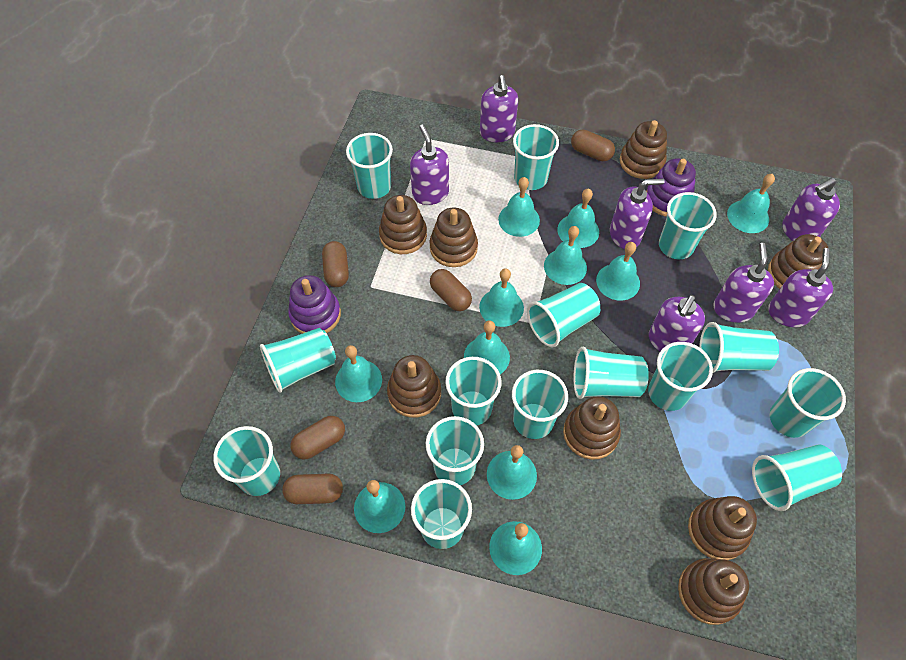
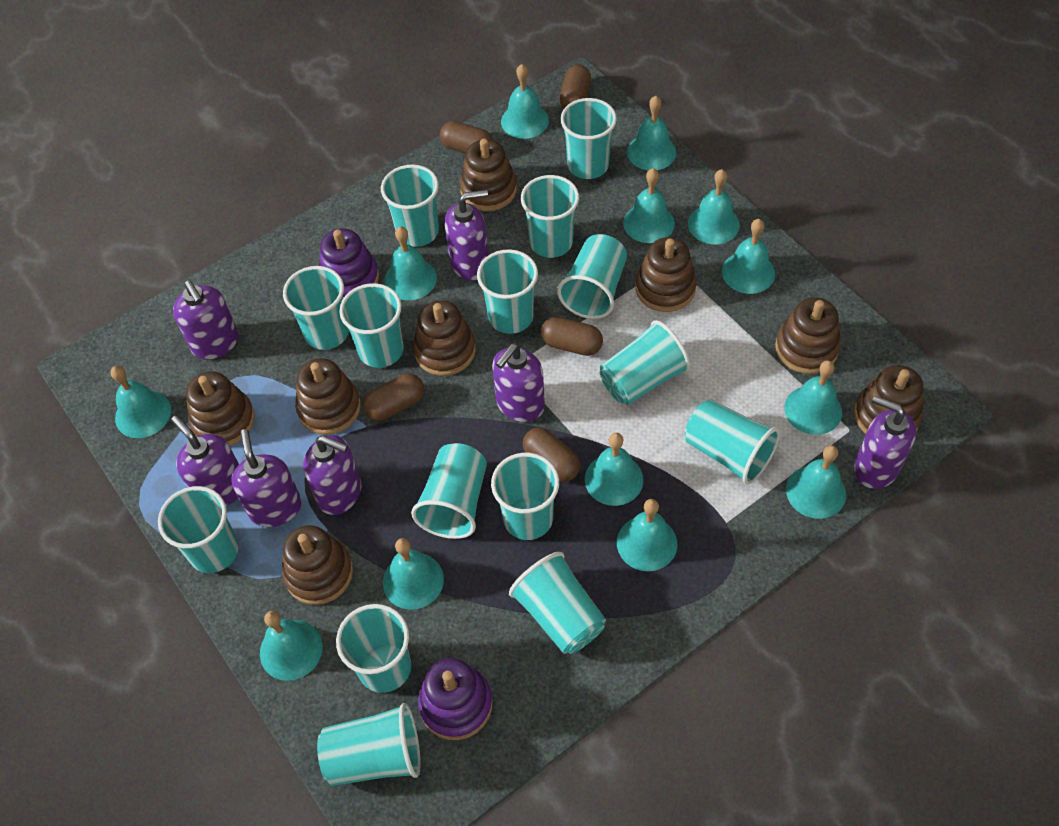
turquoise bell: 11 -> 13

